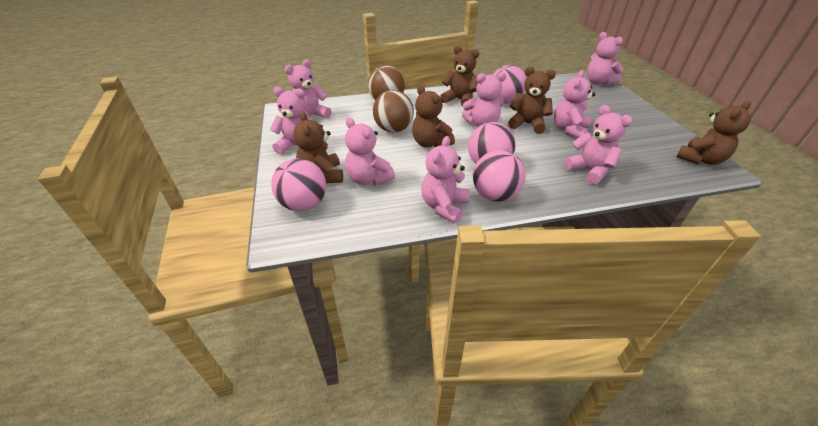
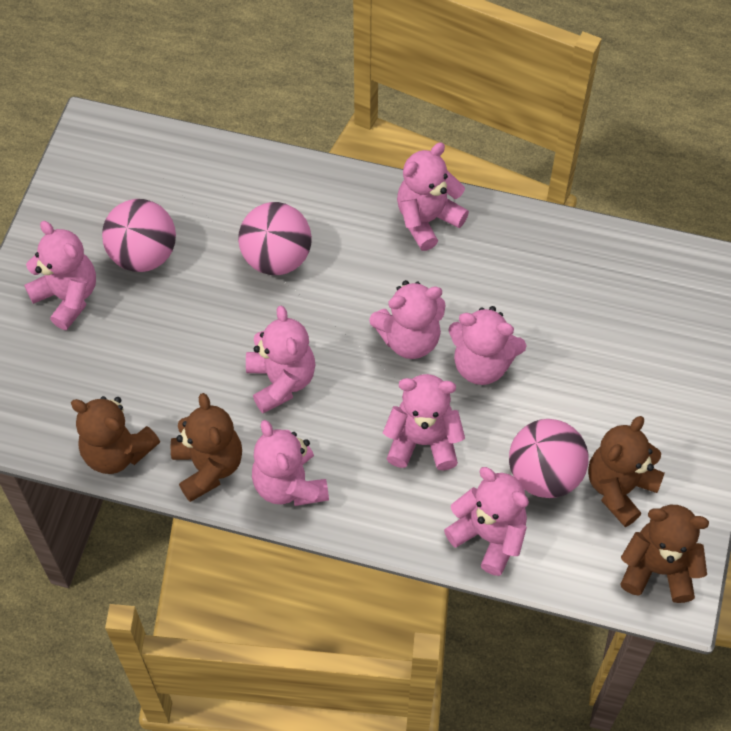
brown ball: 2 -> 0
brown teddy bear: 5 -> 4
pink ball: 4 -> 3

